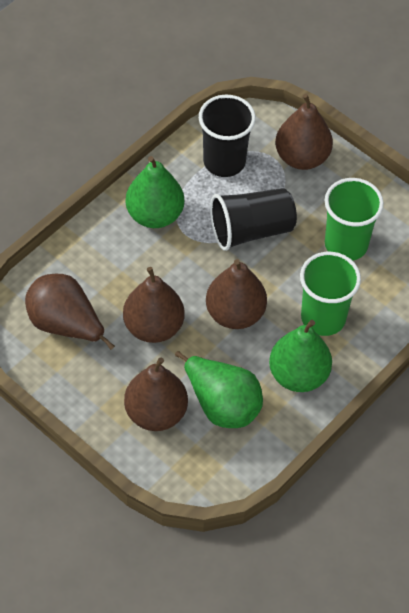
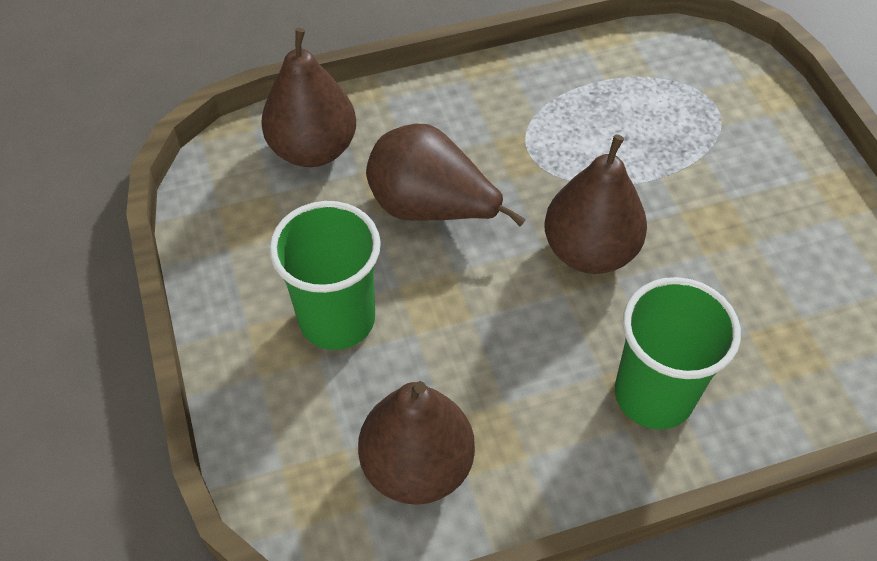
black cup: 2 -> 0
brown pear: 5 -> 4
green pear: 3 -> 0

